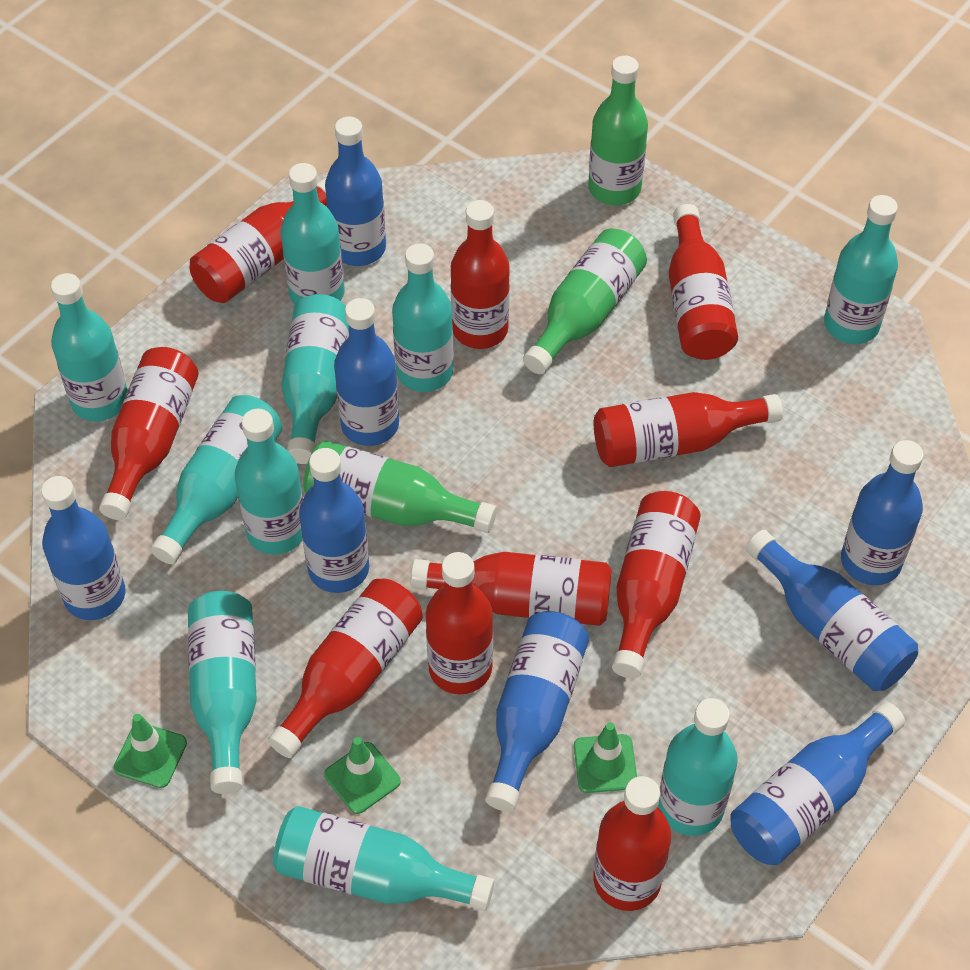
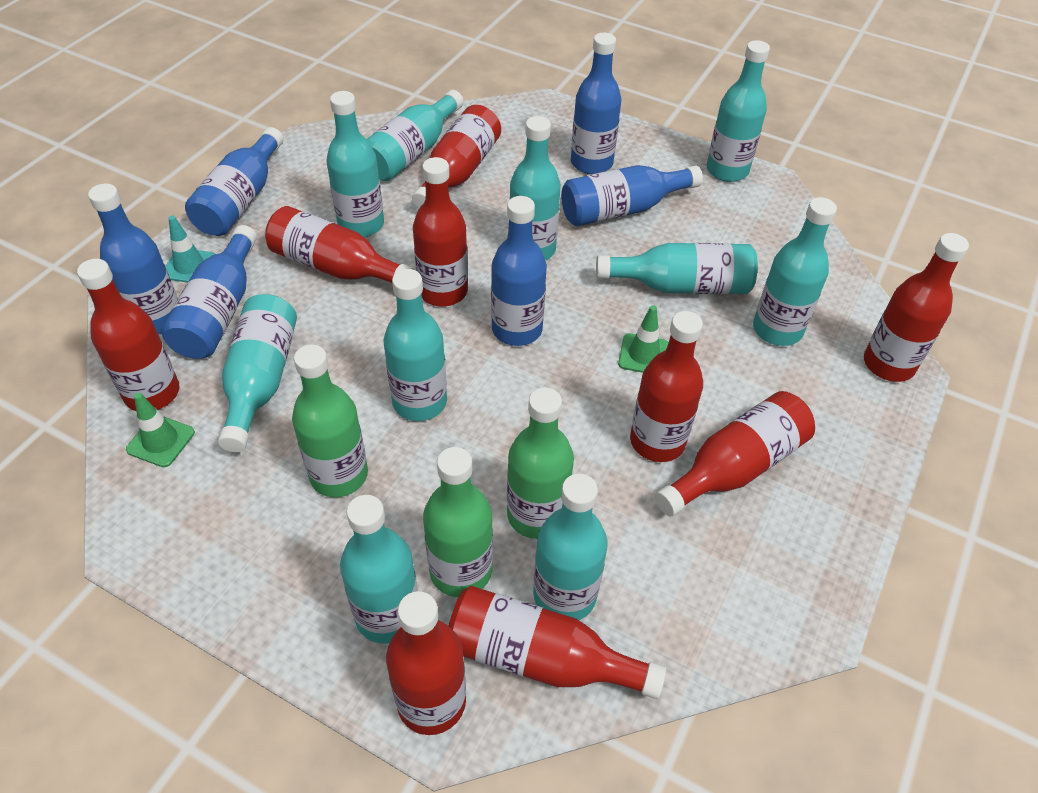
blue bottle: 8 -> 6
green traffic cone: 3 -> 2
red bottle: 10 -> 9
turquoise traffic cone: 0 -> 1

